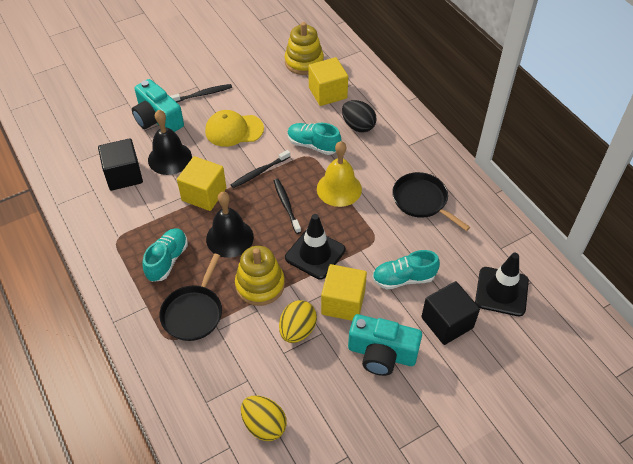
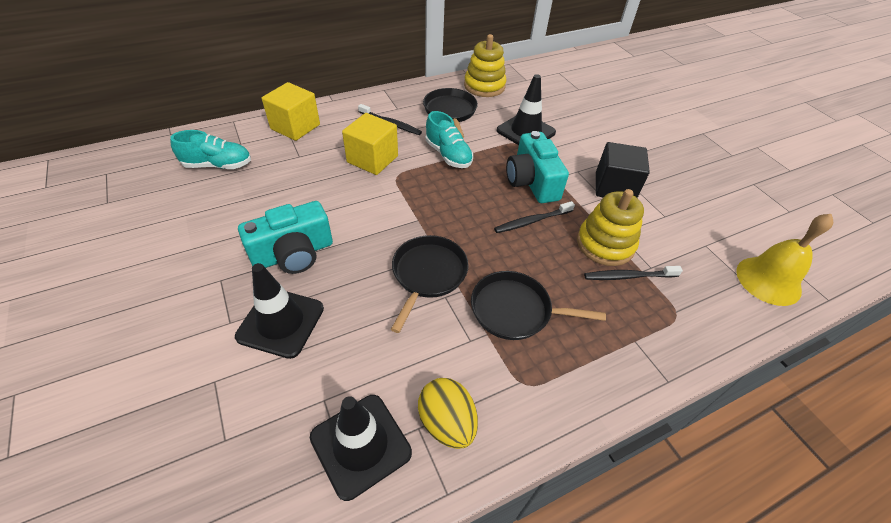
black bell: 2 -> 0
black cube: 2 -> 1
black egg: 1 -> 0
black pan: 2 -> 3
black traffic cone: 2 -> 3
turquoise shoe: 3 -> 2
yellow cap: 1 -> 0
yellow cube: 3 -> 2
yellow egg: 2 -> 1

